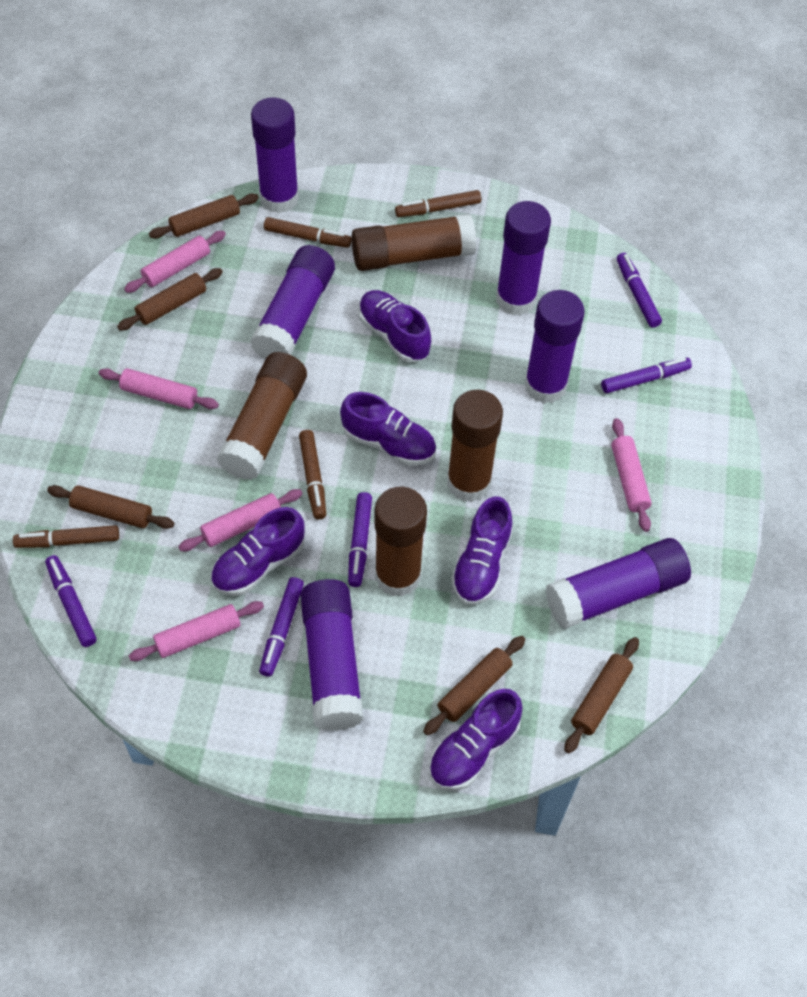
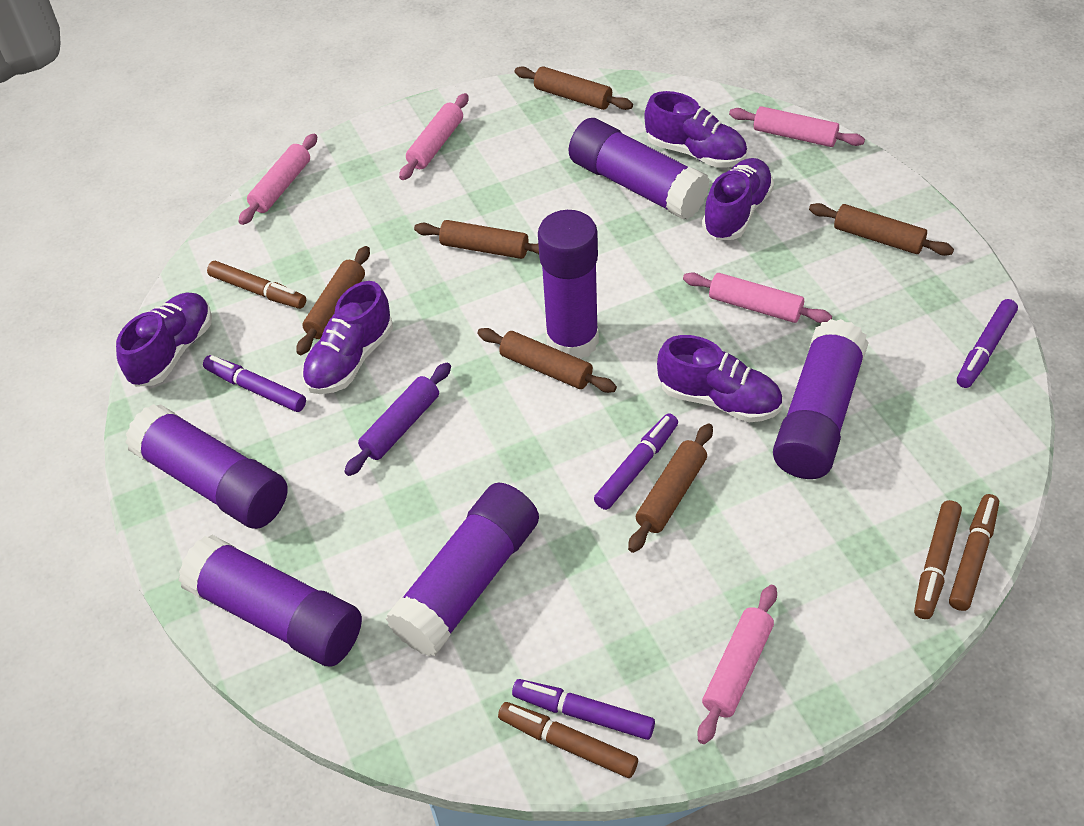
brown glue stick: 4 -> 0
brown rolling pin: 5 -> 6
purple marker: 5 -> 4
purple rolling pin: 0 -> 1

